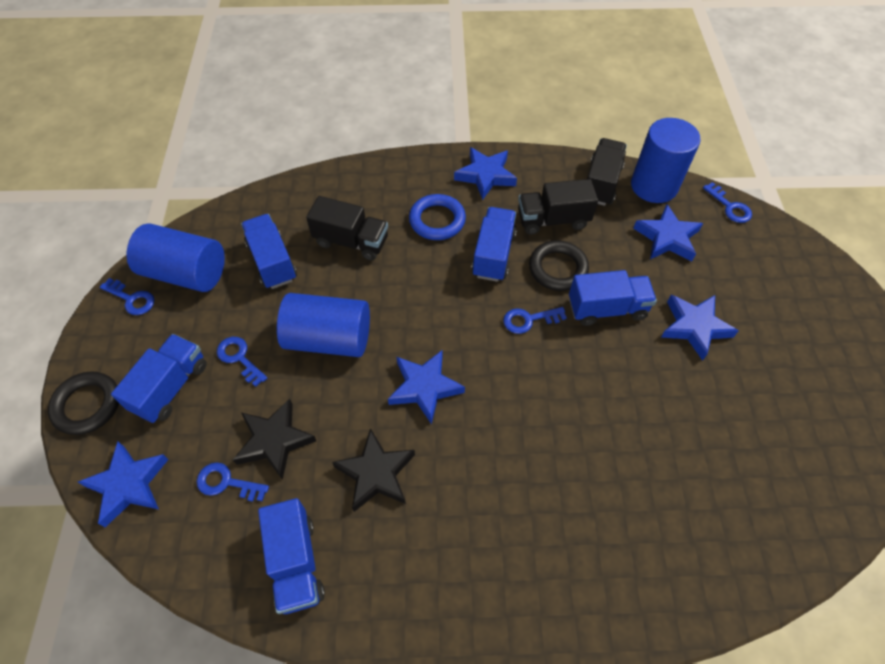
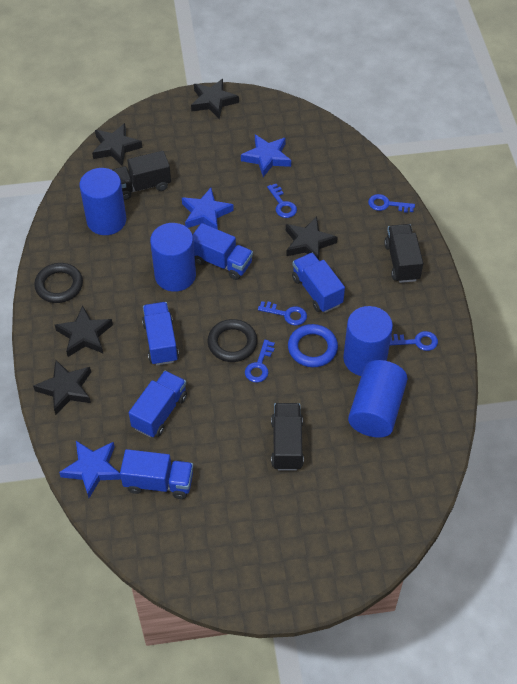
black star: 2 -> 5
blue cylinder: 3 -> 4
blue star: 5 -> 3

